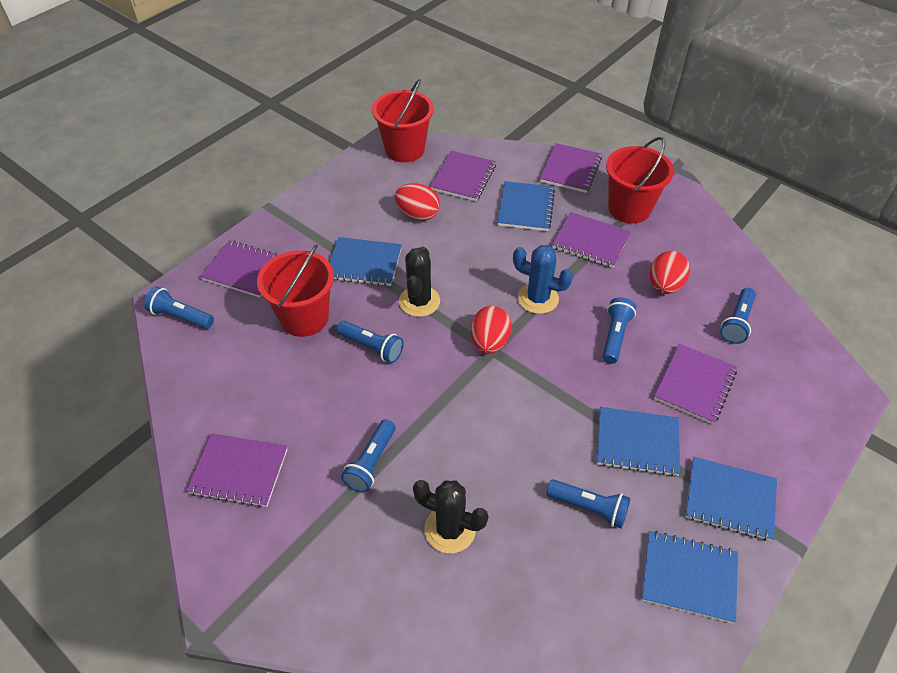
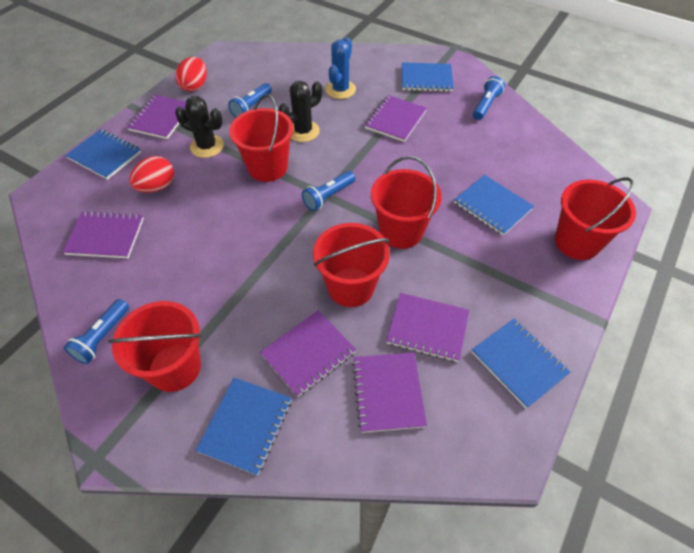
blue flashlight: 6 -> 4
red bucket: 3 -> 5
red egg: 3 -> 2

